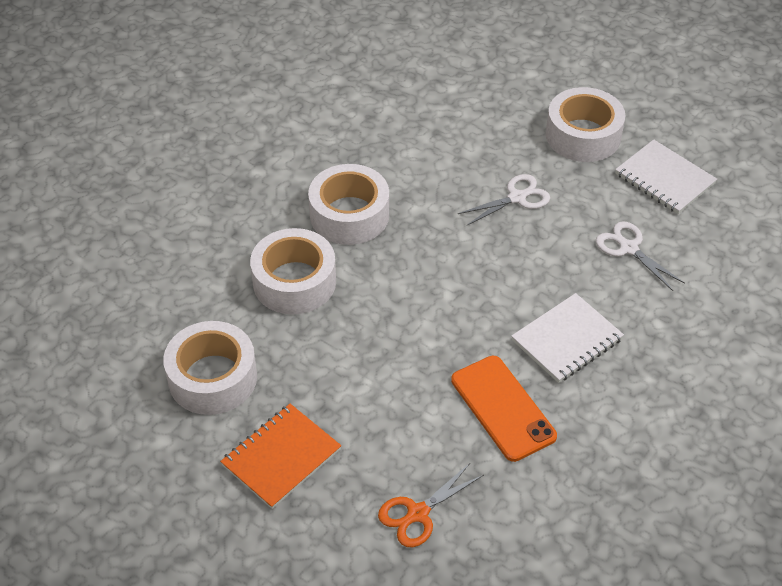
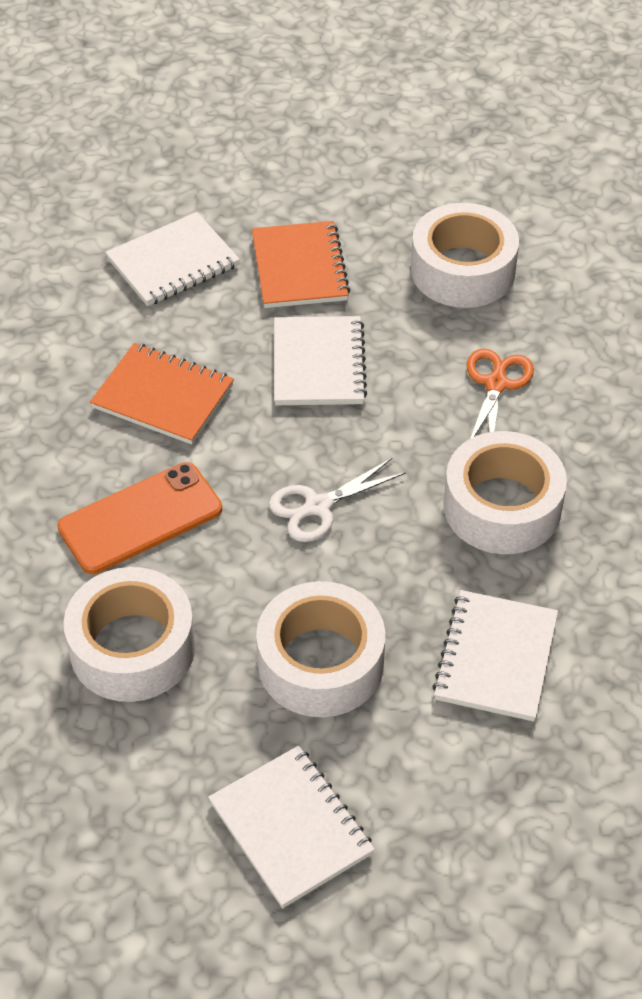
orange notebook: 1 -> 2
white notebook: 2 -> 4
white scissors: 2 -> 1

